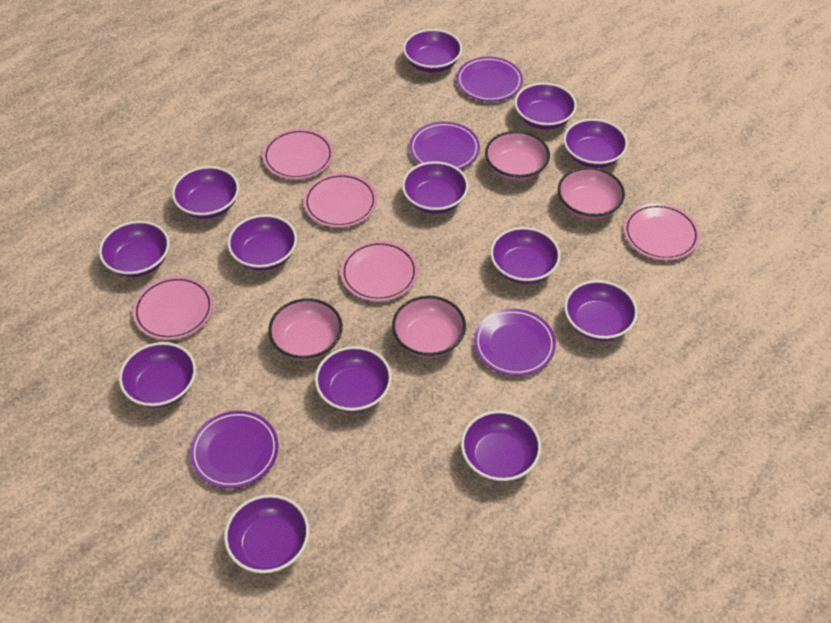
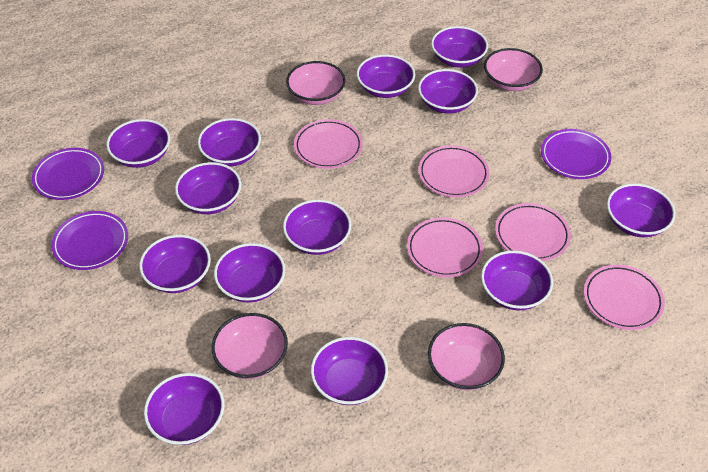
purple plate: 4 -> 3

